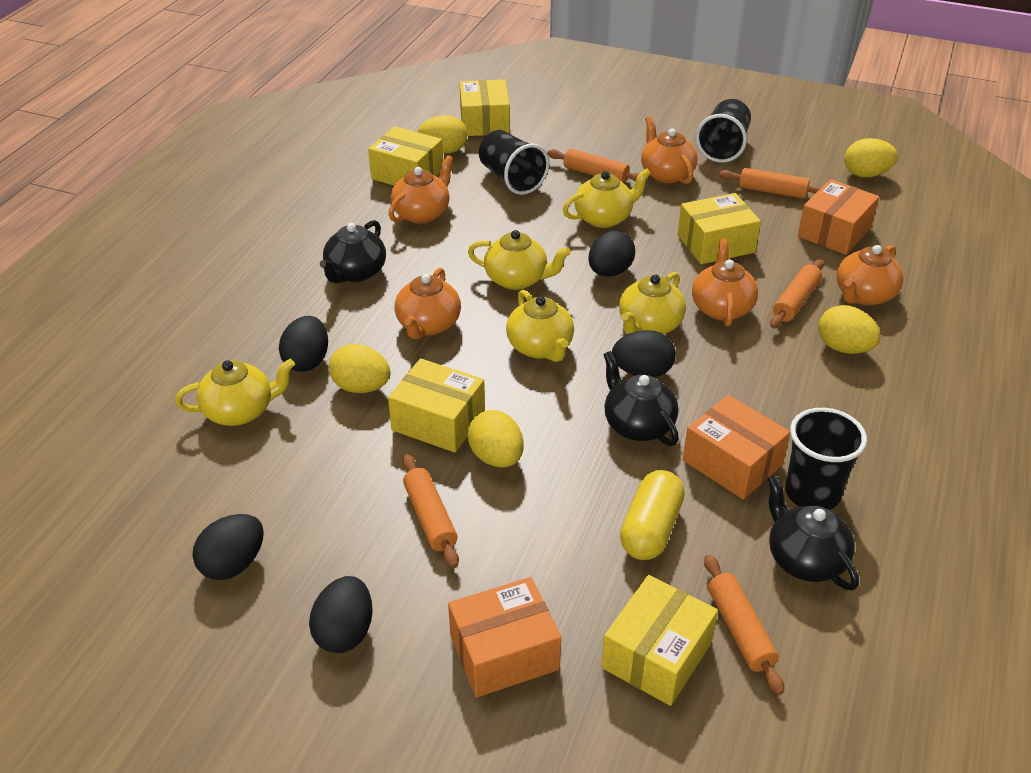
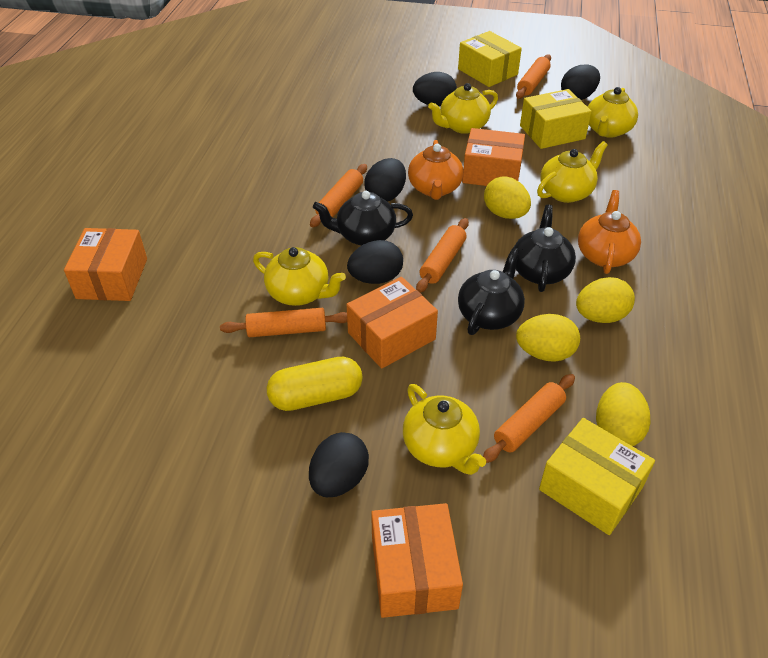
black cup: 3 -> 0
orange box: 3 -> 4
orange teapot: 5 -> 2
yellow box: 5 -> 3
yellow egg: 5 -> 4

